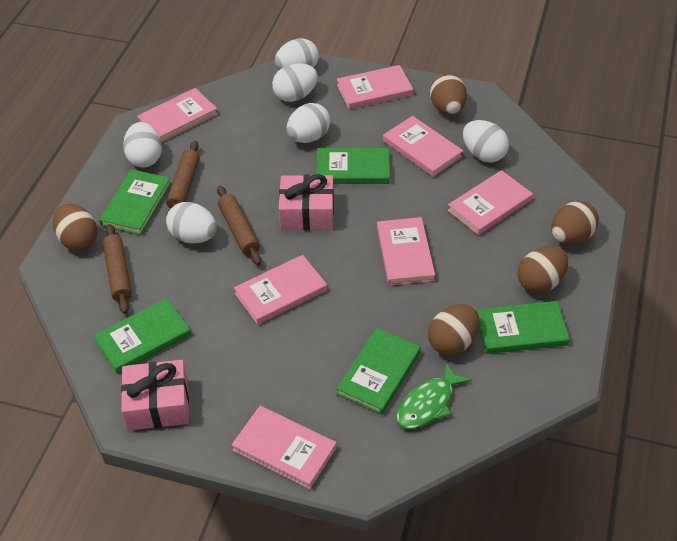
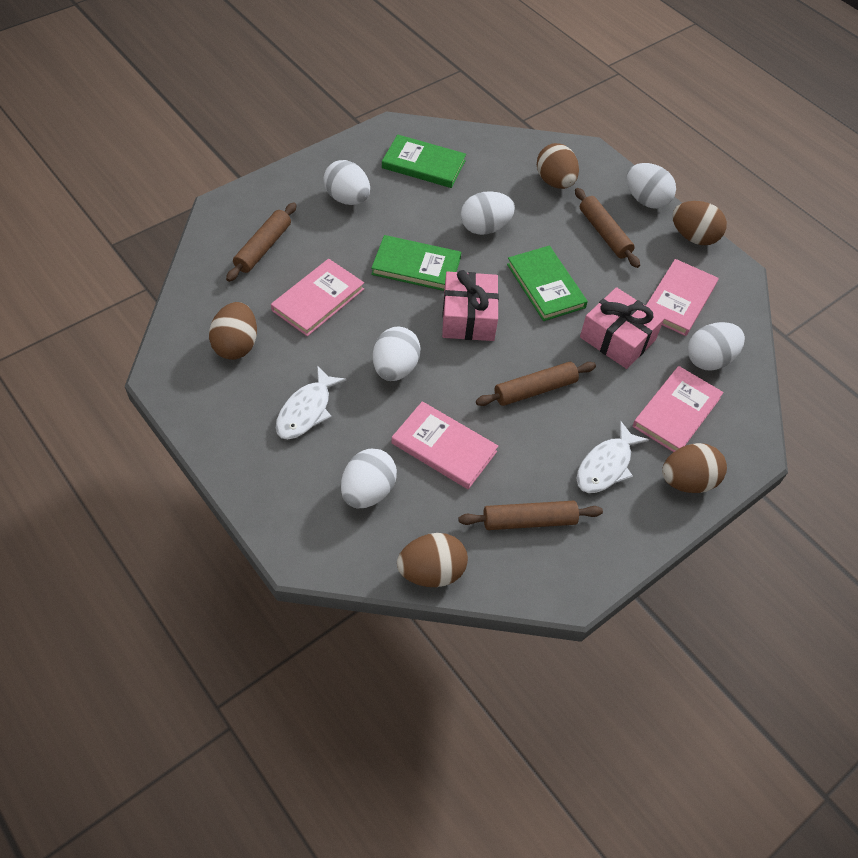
brown rolling pin: 3 -> 4
green book: 5 -> 3
green fish: 1 -> 0
pink book: 7 -> 4
white fish: 0 -> 2

